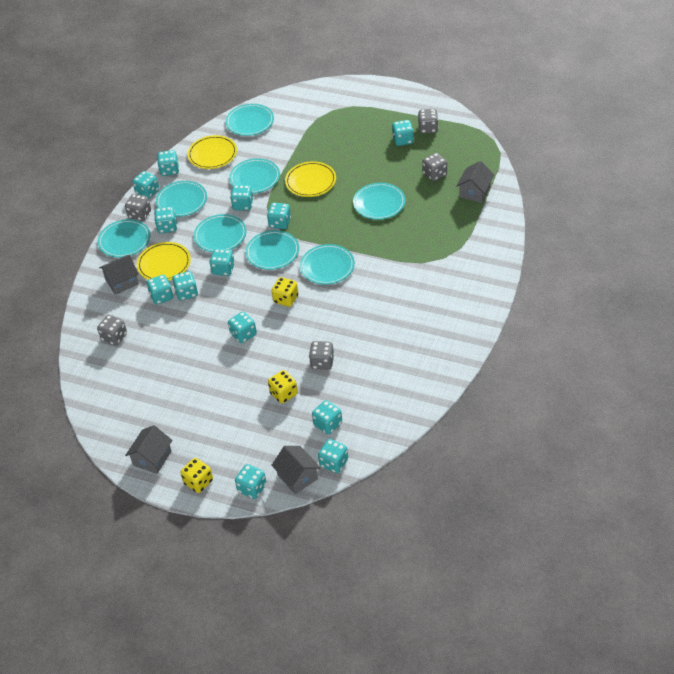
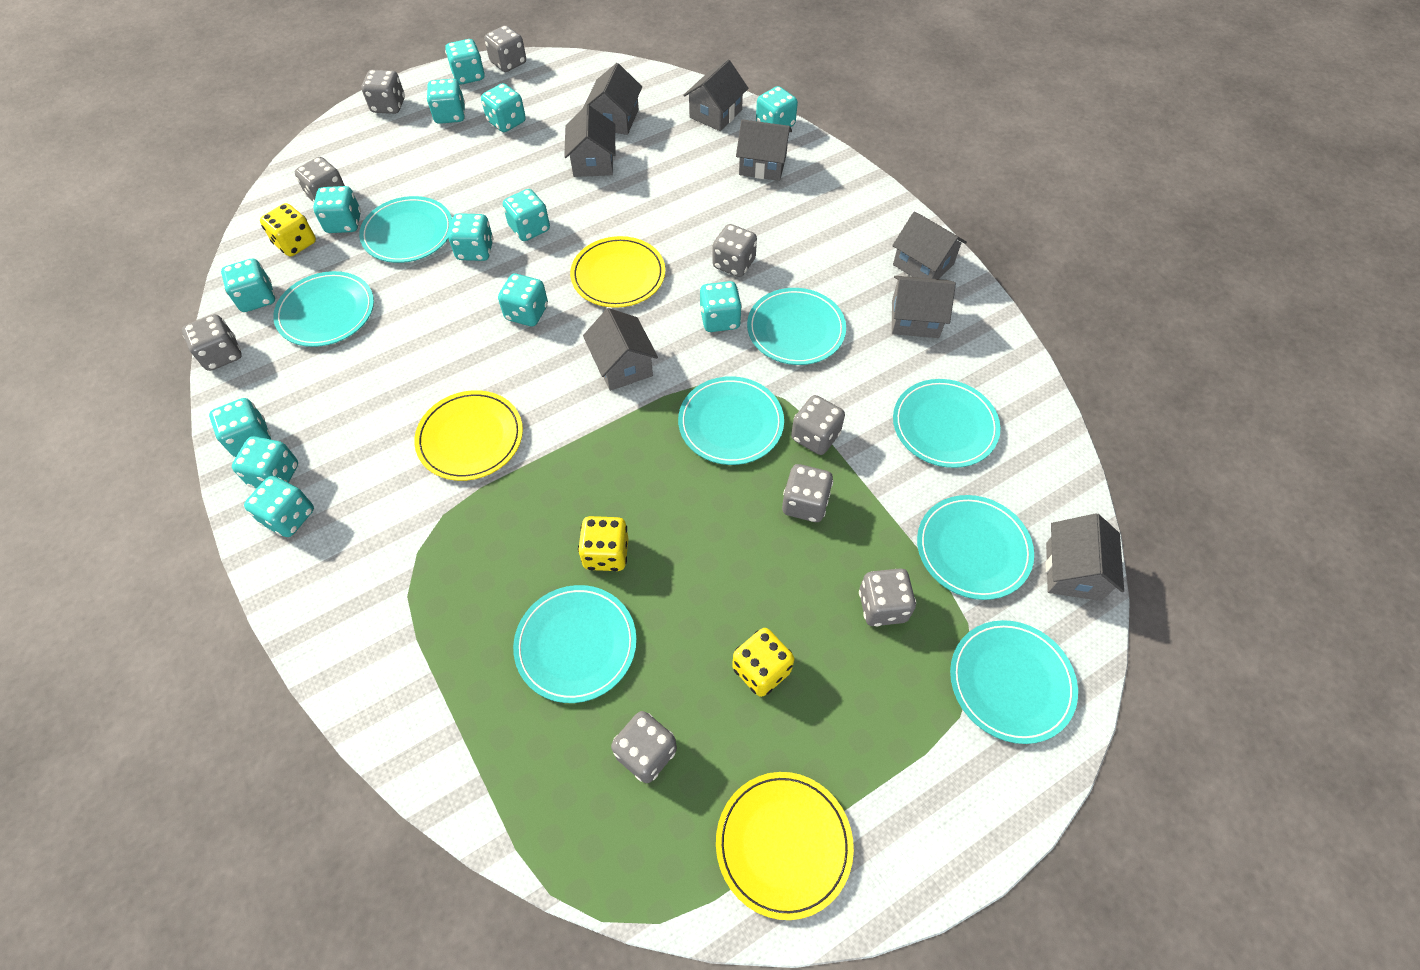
grey dice: 5 -> 9
grey house: 4 -> 8

